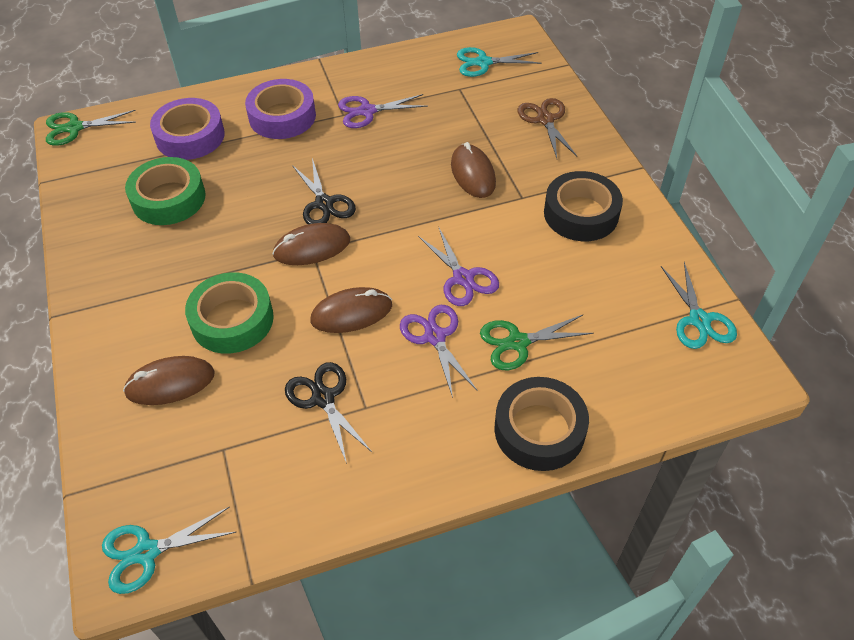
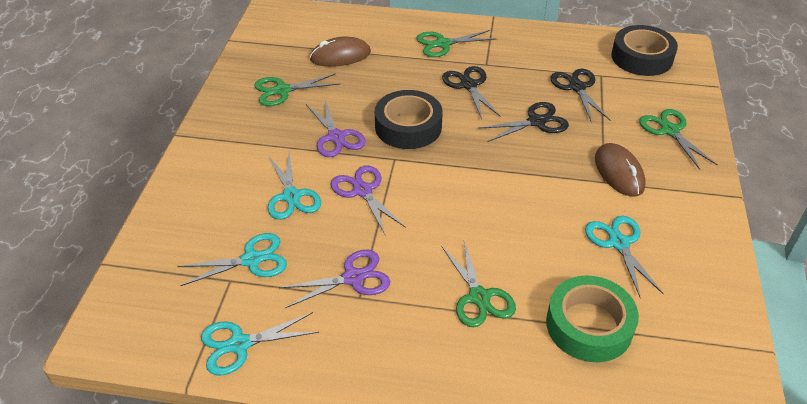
black scissors: 2 -> 3
brown mouse: 4 -> 2
brown scissors: 1 -> 0
green scissors: 2 -> 4
green tape: 2 -> 1
purple tape: 2 -> 0
turquoise scissors: 3 -> 4

